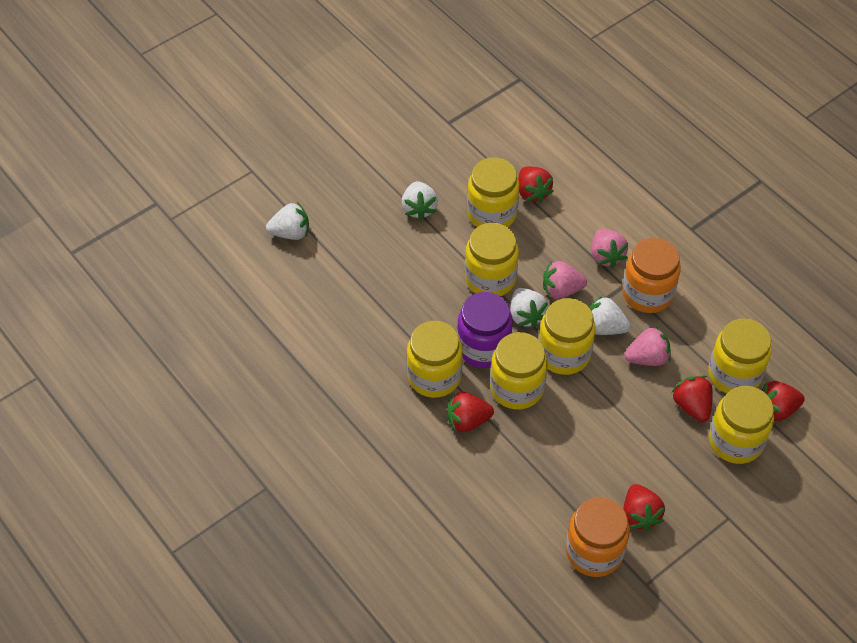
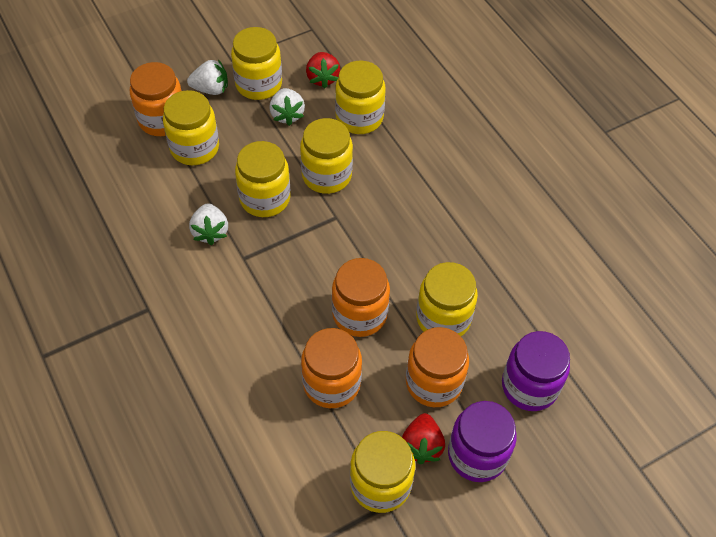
orange jar: 2 -> 4
pink strawberry: 3 -> 0
purple jar: 1 -> 2
red strawberry: 5 -> 2
white strawberry: 4 -> 3

